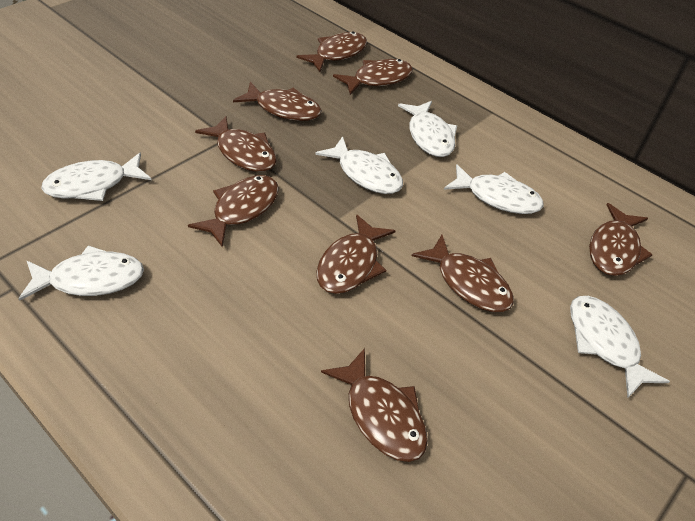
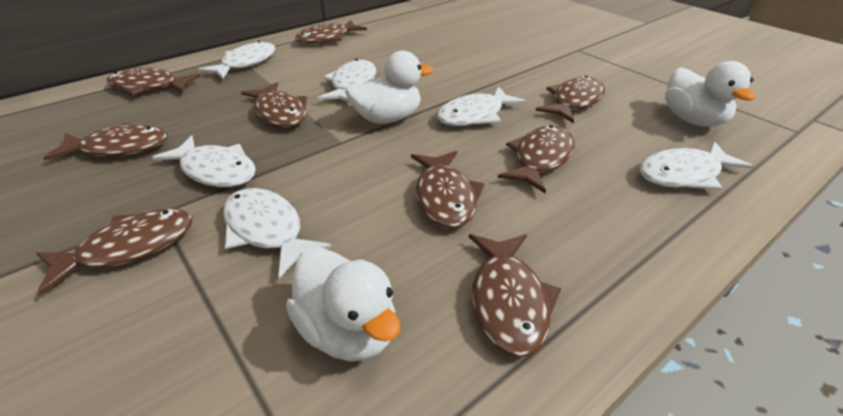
white duck: 0 -> 3

